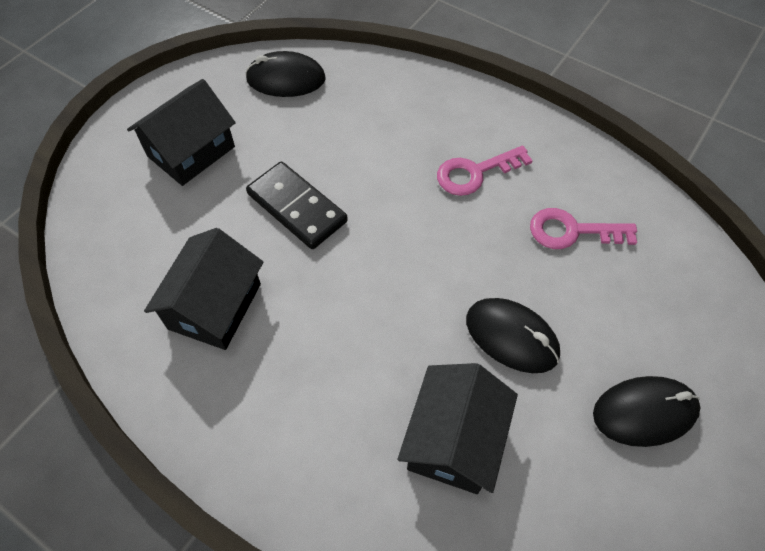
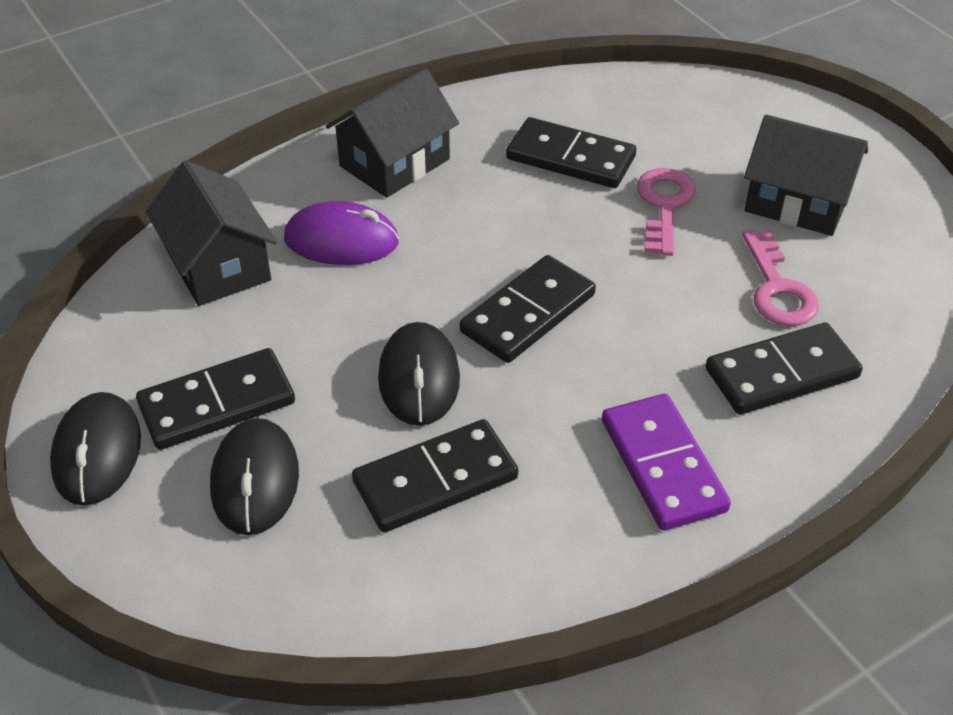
black domino: 1 -> 5
purple domino: 0 -> 1
purple mouse: 0 -> 1

